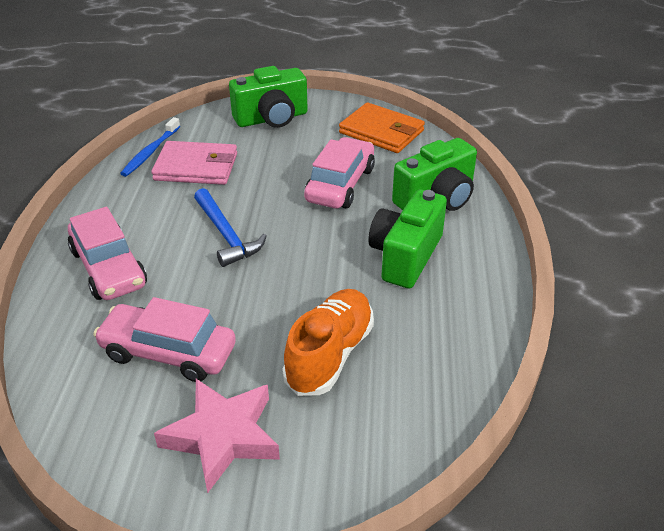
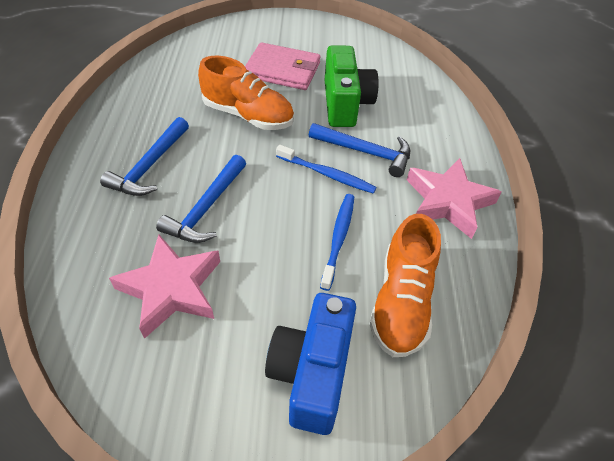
blue camera: 0 -> 1
blue hammer: 1 -> 3
blue toothbrush: 1 -> 2
green camera: 3 -> 1
orange shoe: 1 -> 2
orange wallet: 1 -> 0
pink car: 3 -> 0
pink star: 1 -> 2

